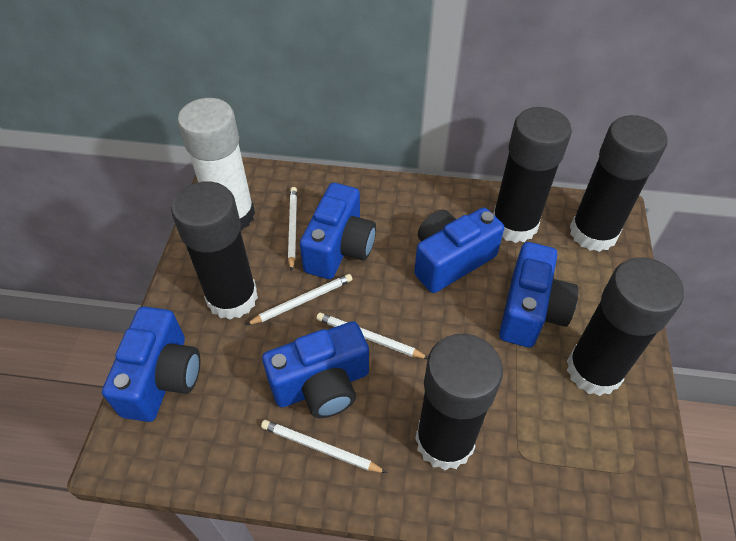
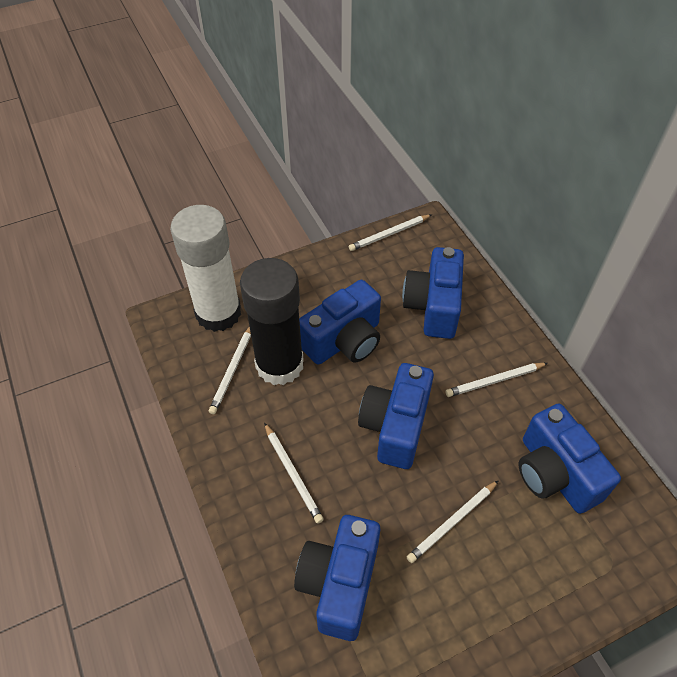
black glue stick: 5 -> 1
white pencil: 4 -> 5

